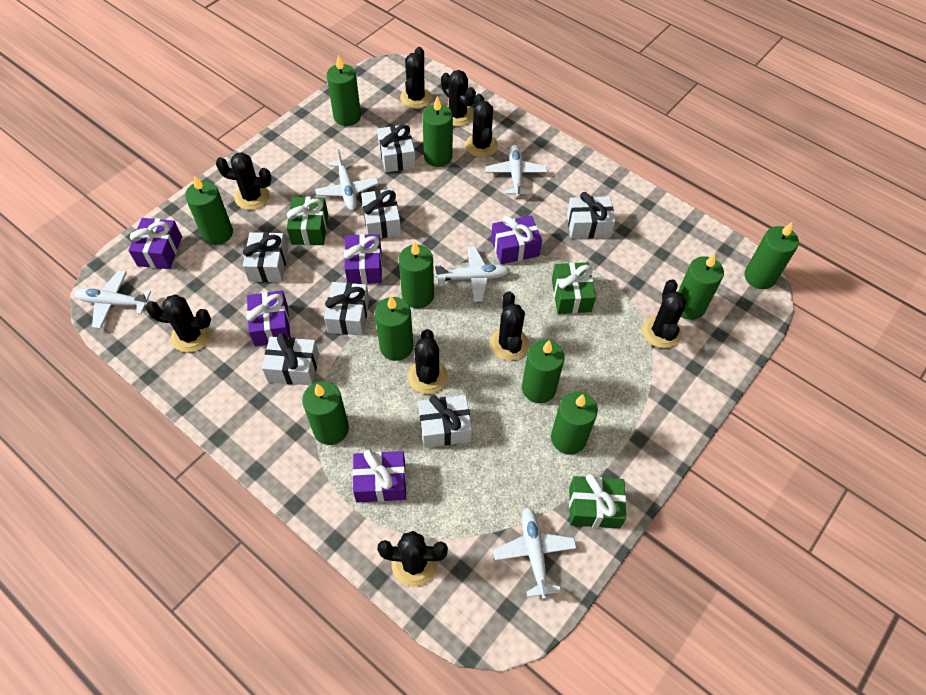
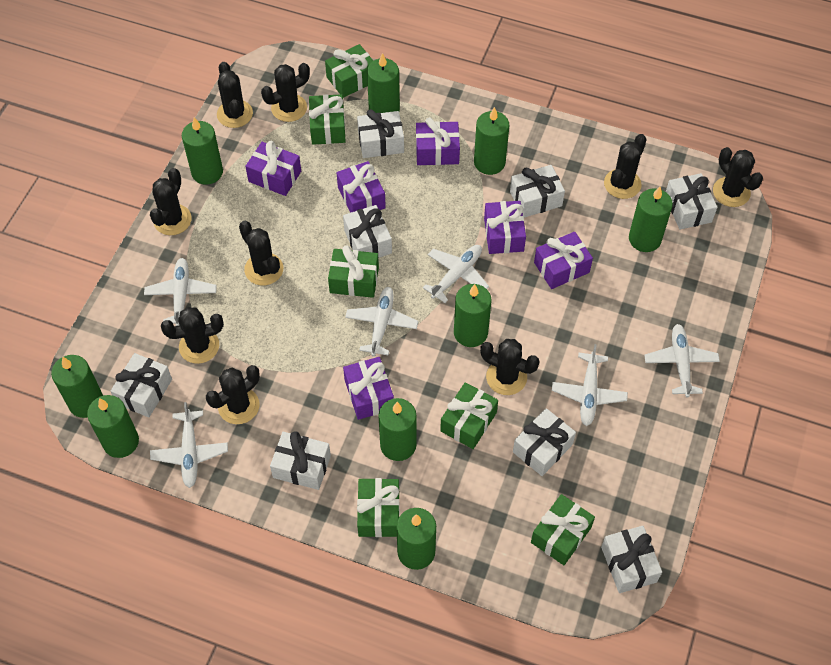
green candle: 10 -> 9
green gift: 3 -> 6
purple gift: 5 -> 6
white gift: 7 -> 8
white plane: 5 -> 6

